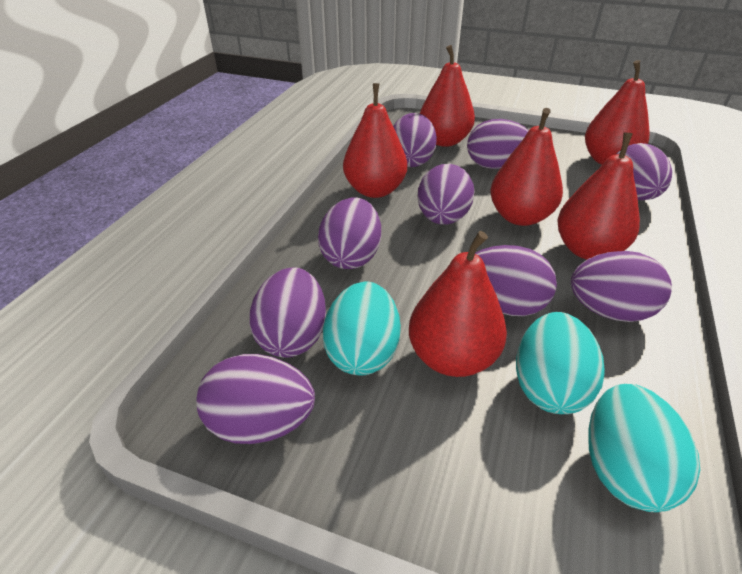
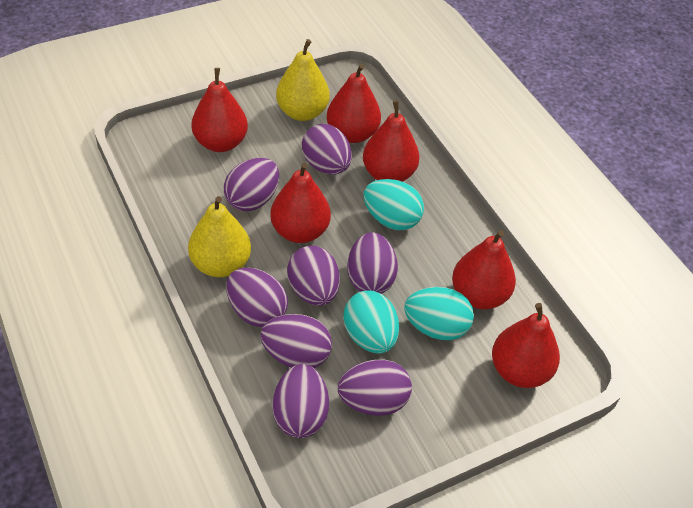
purple egg: 9 -> 8
yellow pear: 0 -> 2

